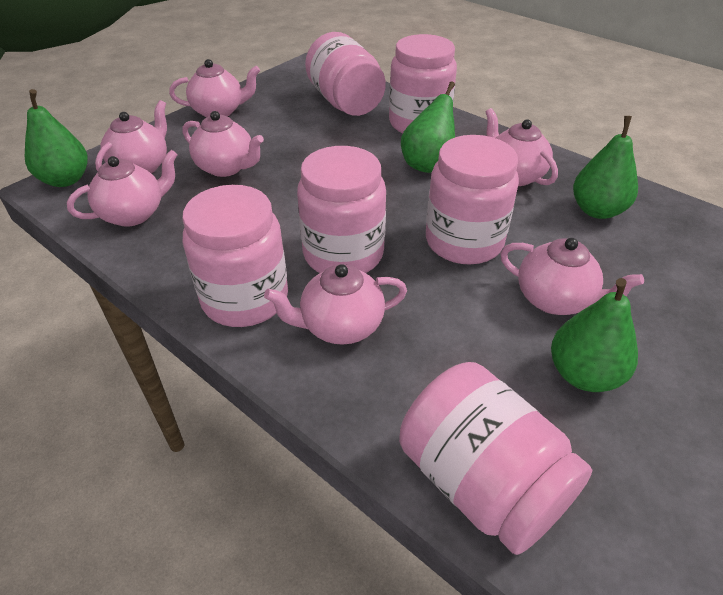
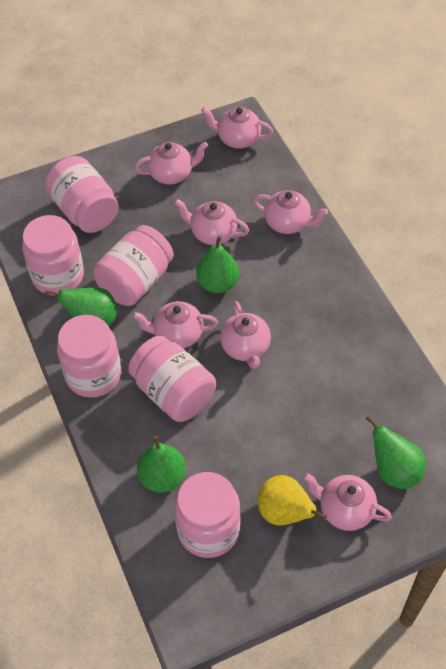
yellow pear: 0 -> 1

